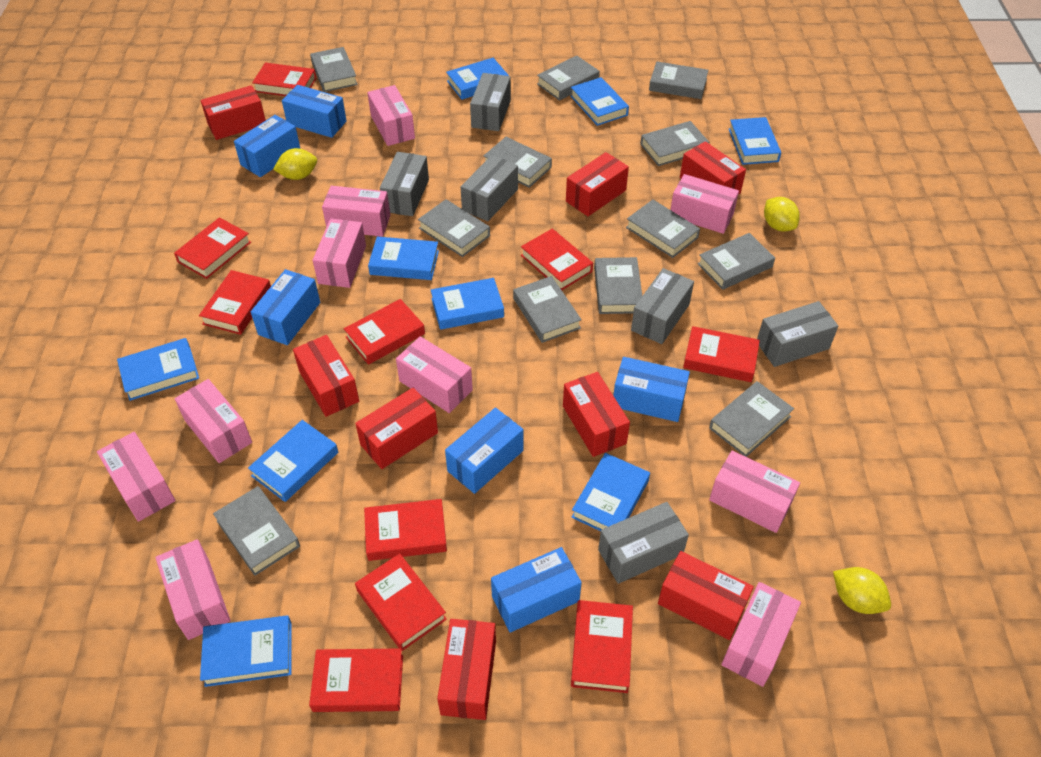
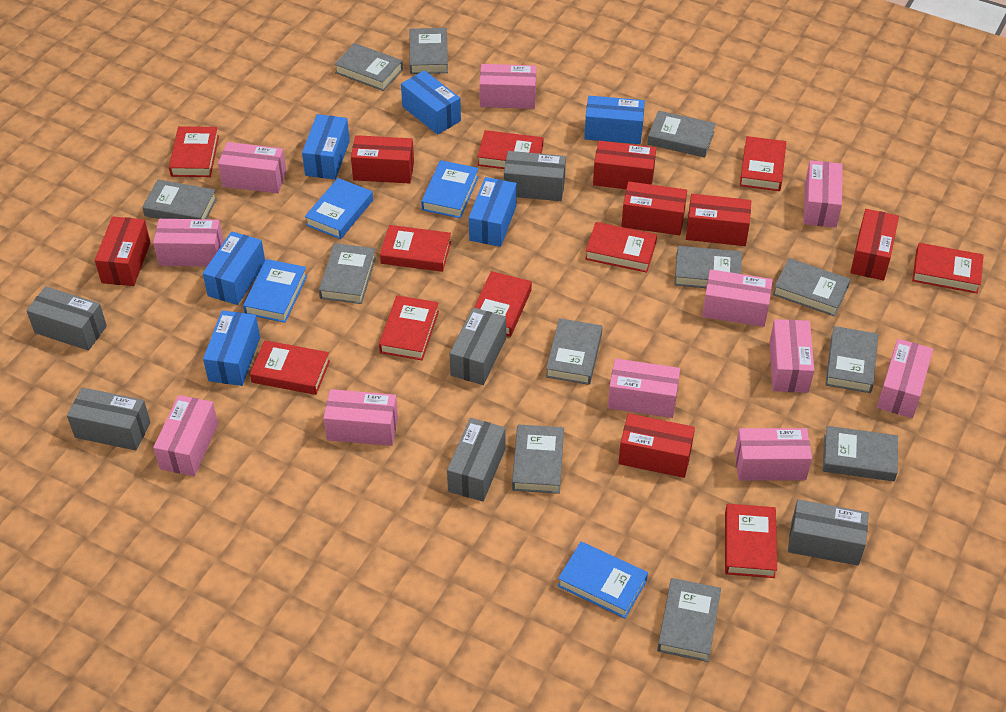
blue book: 9 -> 4
pink box: 10 -> 11
red box: 8 -> 7
yellow lemon: 3 -> 0

